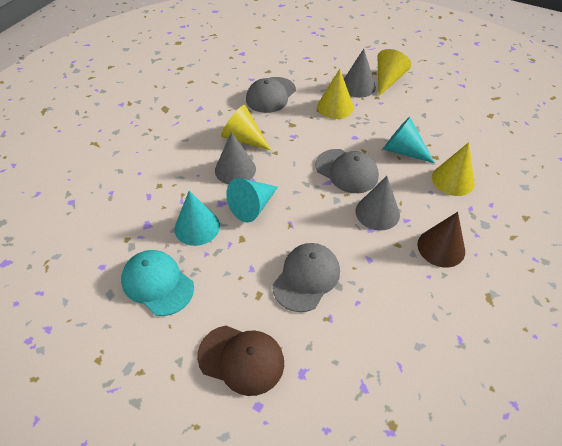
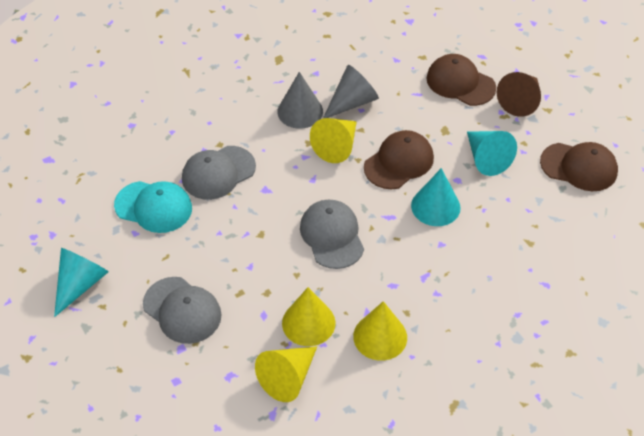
brown cap: 1 -> 3
grey cone: 3 -> 2

